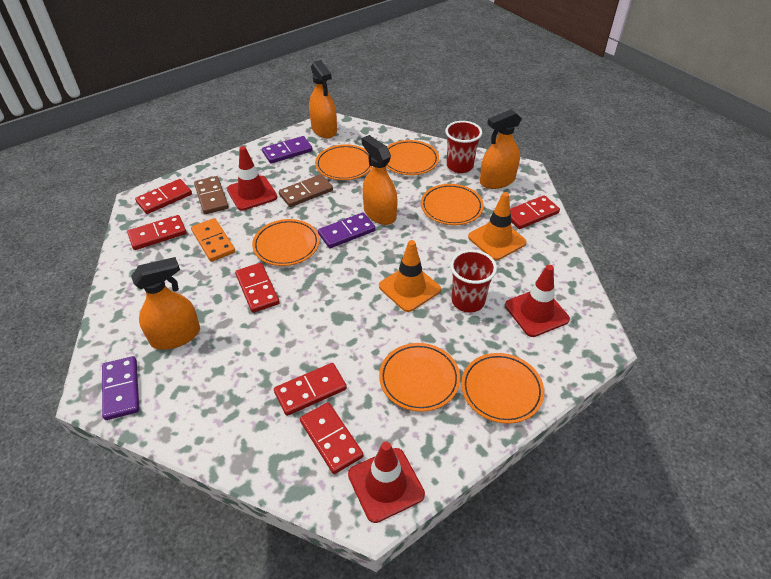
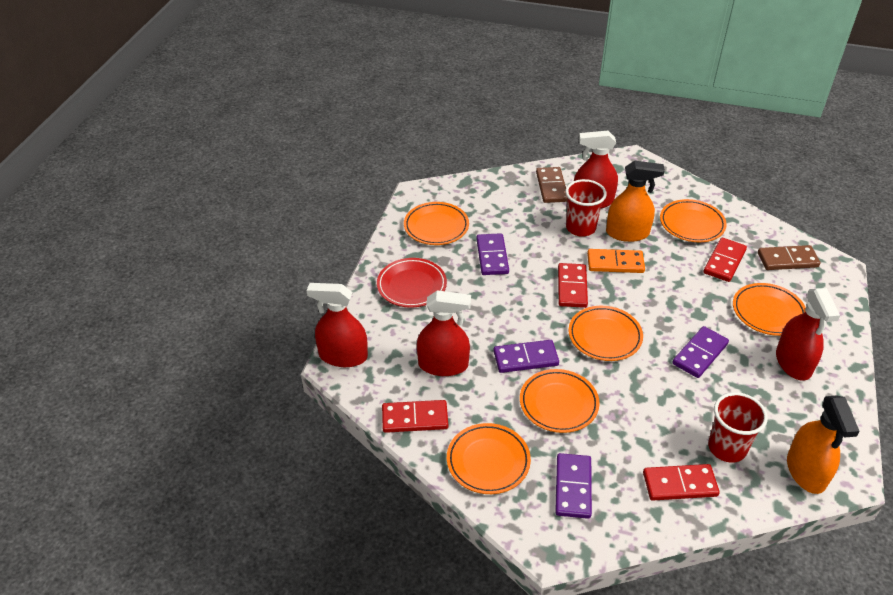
orange spray bottle: 4 -> 2
orange traffic cone: 2 -> 0
purple domino: 3 -> 4
red domino: 6 -> 4
red plate: 0 -> 1
red spray bottle: 0 -> 4
red traffic cone: 3 -> 0

